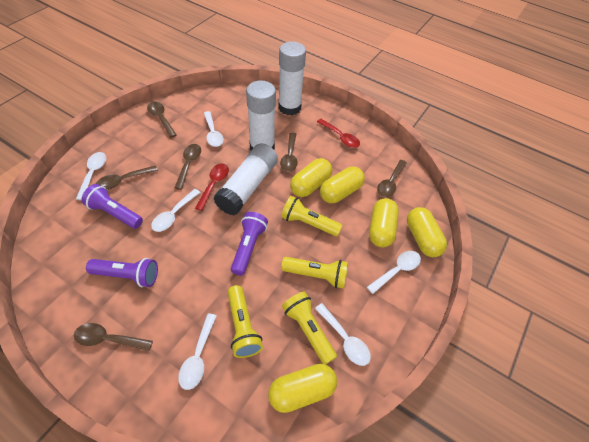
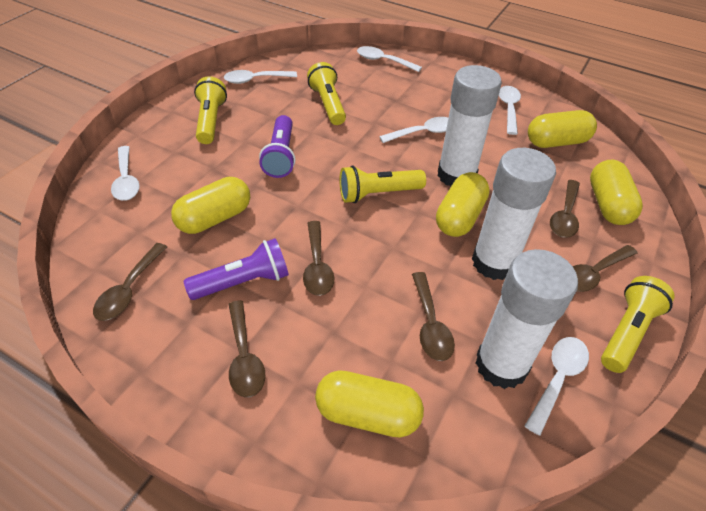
purple flashlight: 3 -> 2
red spoon: 2 -> 0

